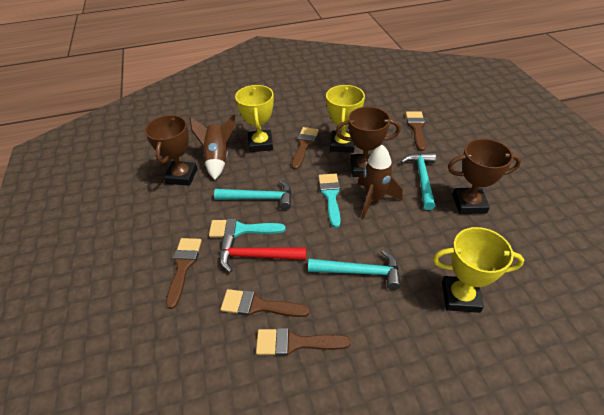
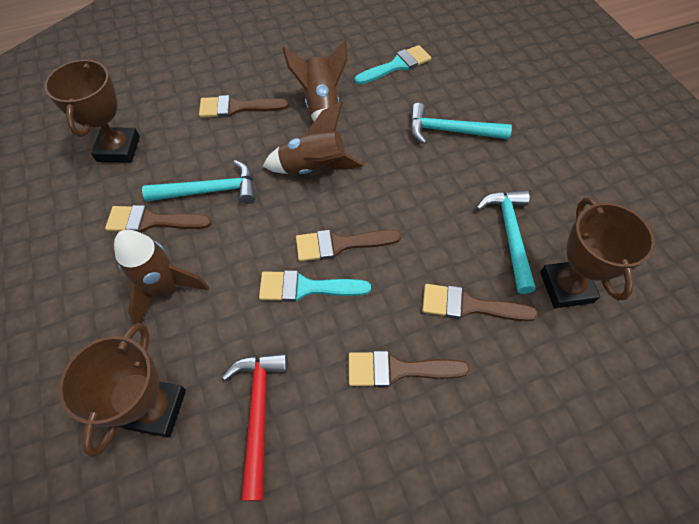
brown rocket: 2 -> 3
yellow trophy: 3 -> 0

